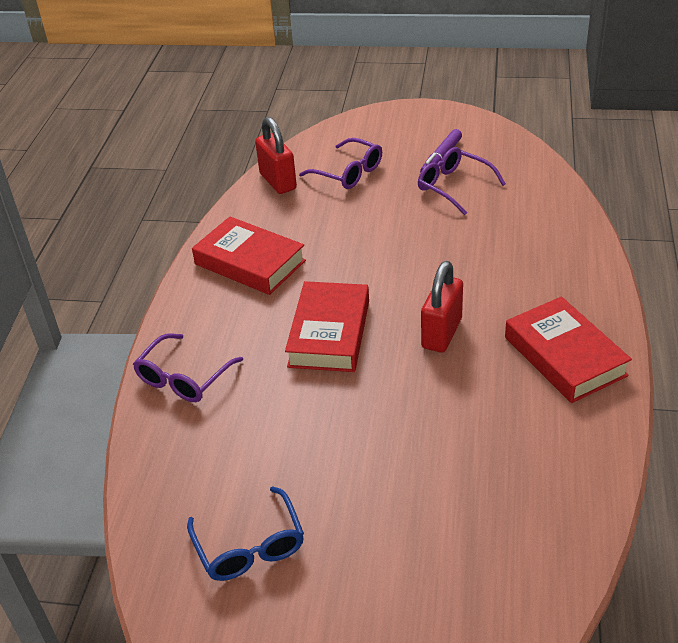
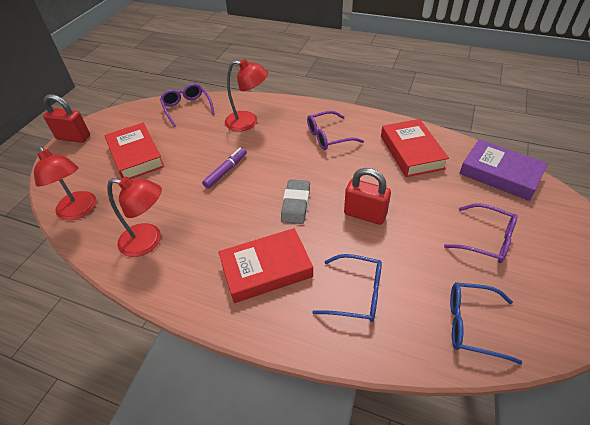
blue glasses: 1 -> 2
grey eraser: 0 -> 1
purple book: 0 -> 1
red lamp: 0 -> 3

